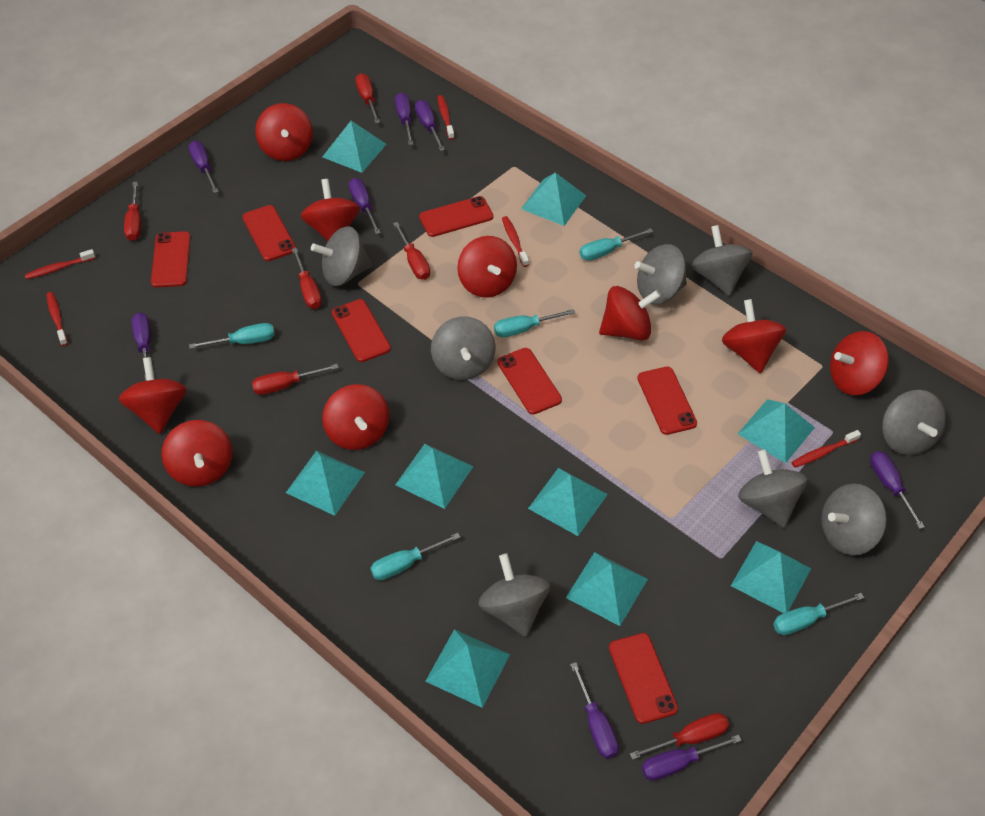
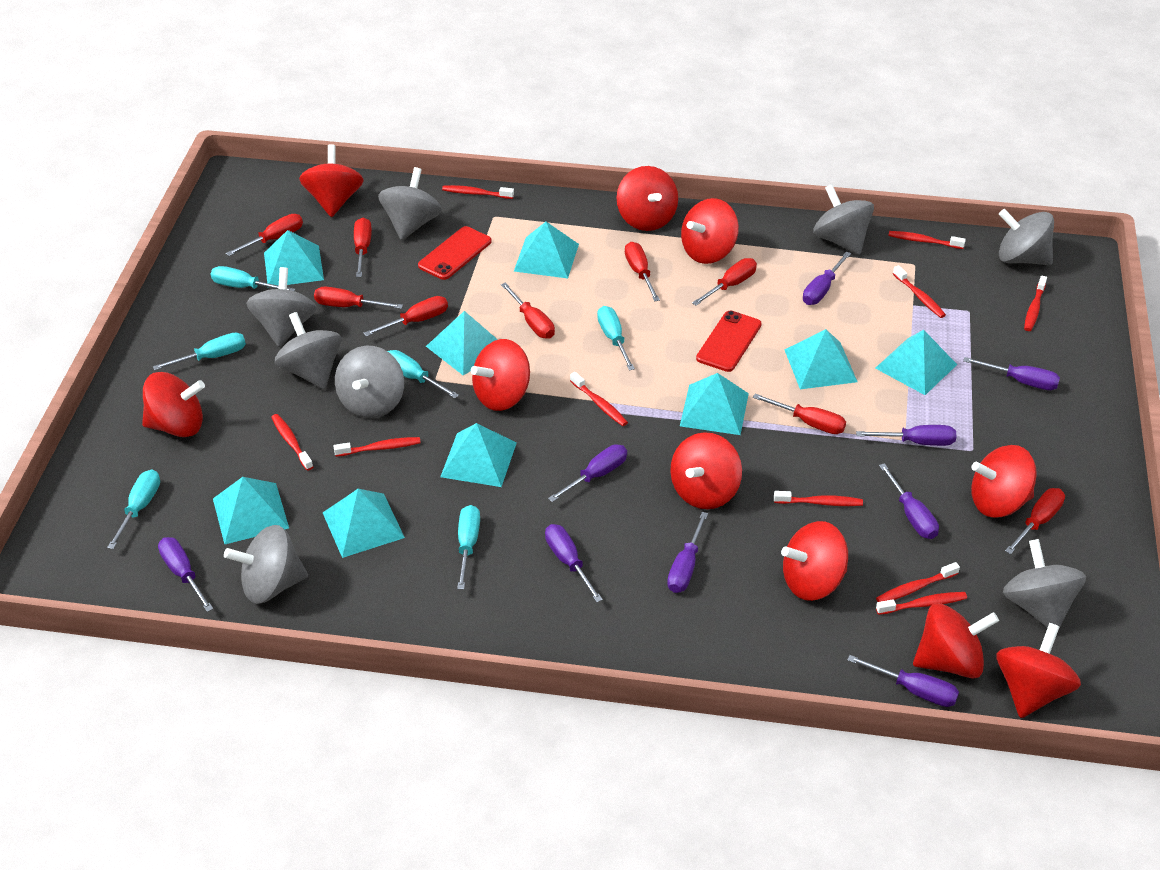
purple screwdriver: 8 -> 9
red phone: 7 -> 2
red screwdriver: 6 -> 9
red spinning top: 9 -> 10
red toothbrush: 5 -> 10
turquoise screwdriver: 5 -> 6

